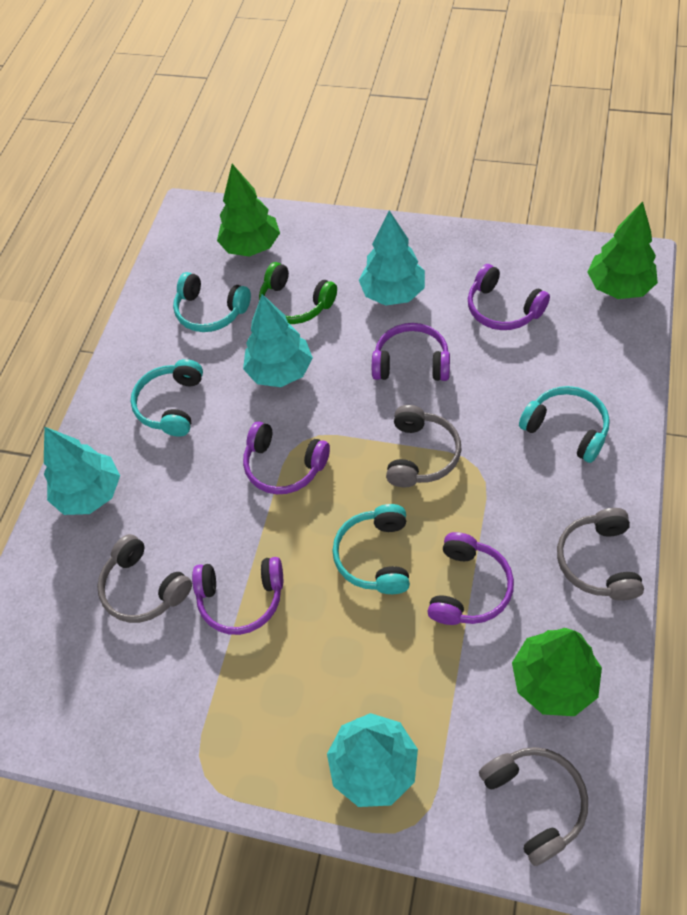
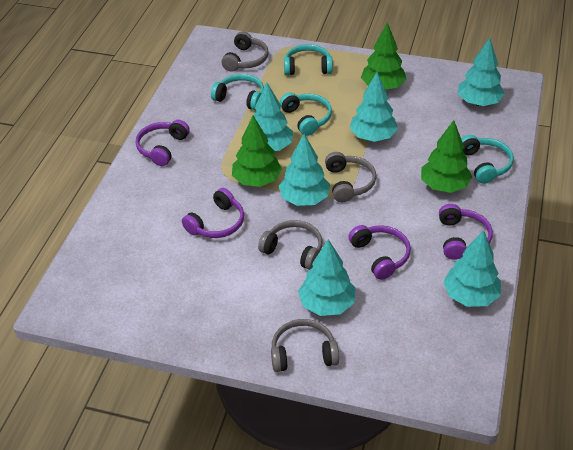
green headphones: 1 -> 0
purple headphones: 5 -> 4
turquoise tree: 4 -> 6

